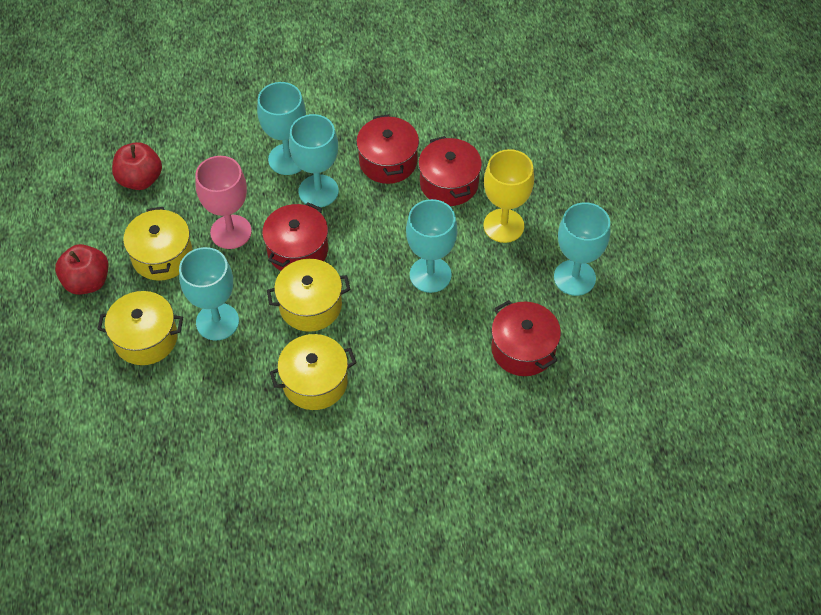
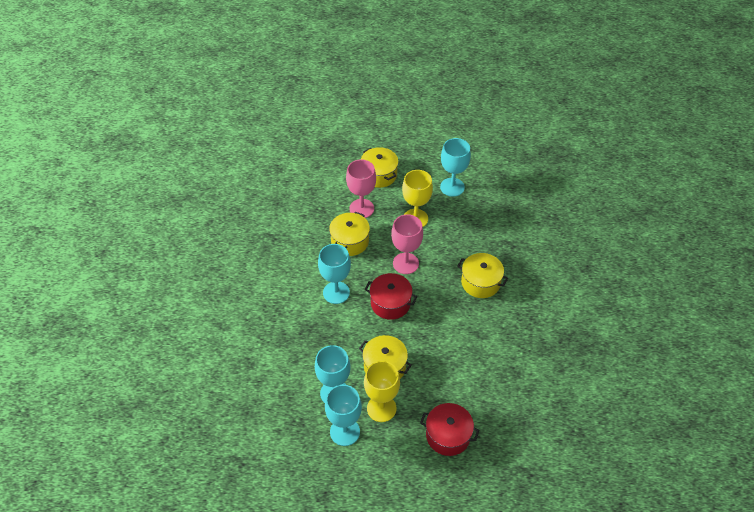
pink goblet: 1 -> 2
red apple: 2 -> 0
red pot: 4 -> 2
turquoise goblet: 5 -> 4
yellow goblet: 1 -> 2

